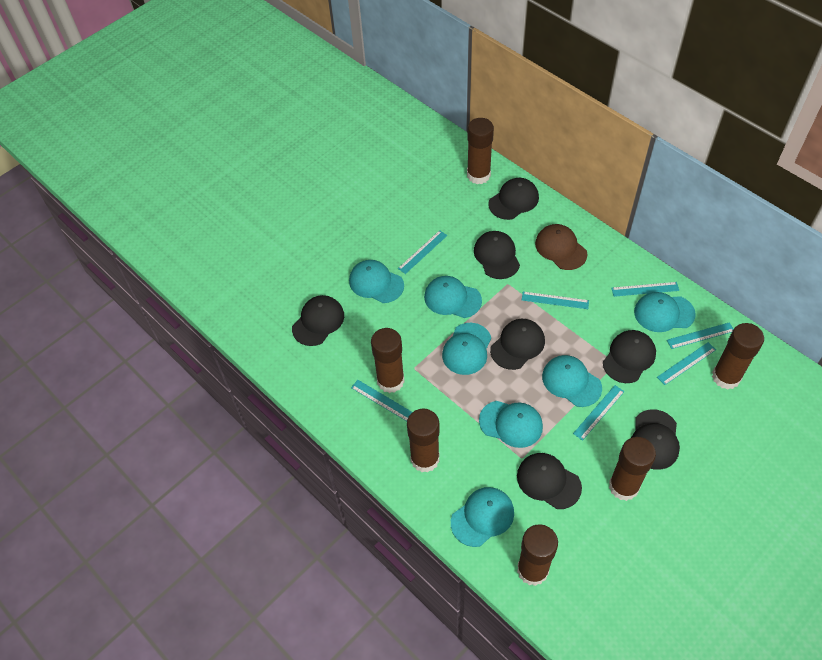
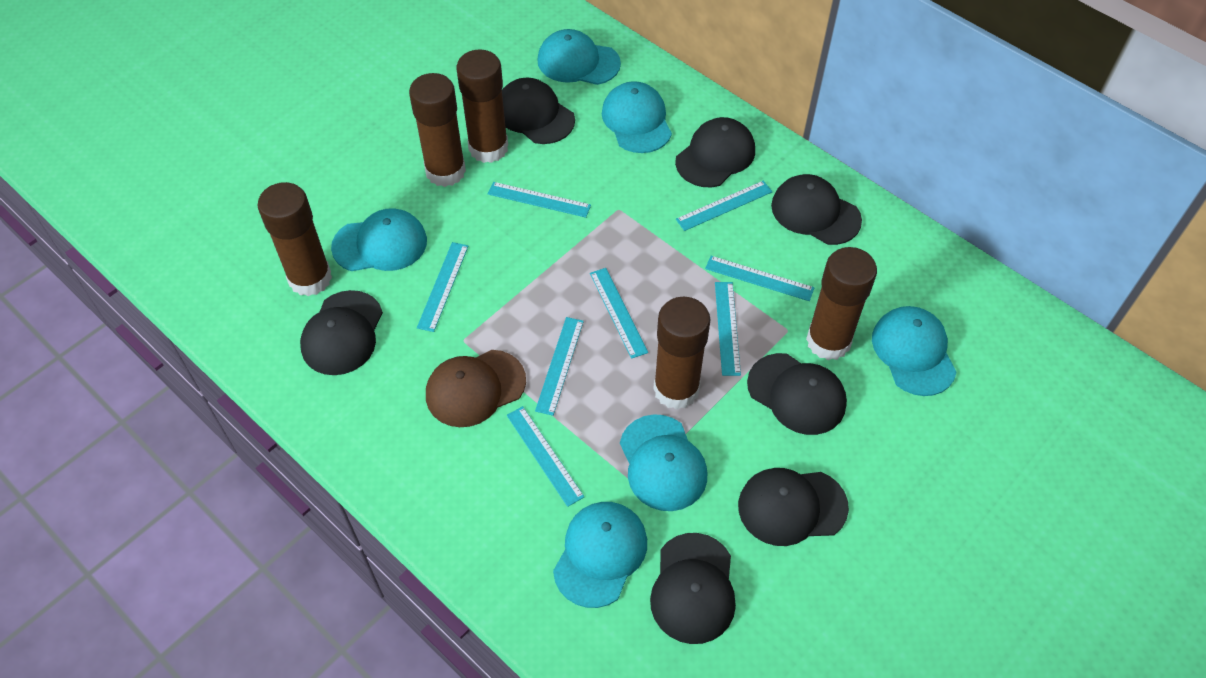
brown glue stick: 6 -> 5
turquoise cap: 7 -> 6
turquoise ruler: 7 -> 8

